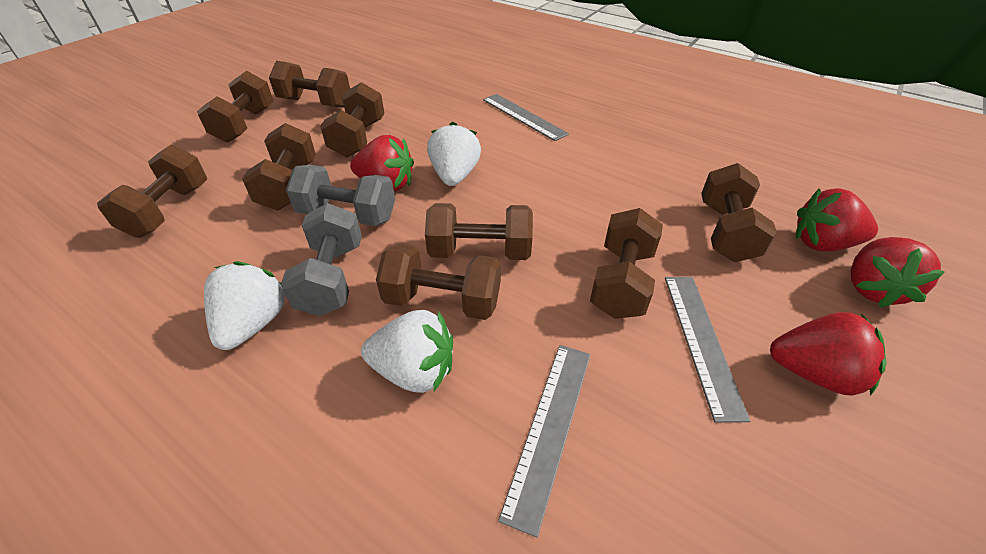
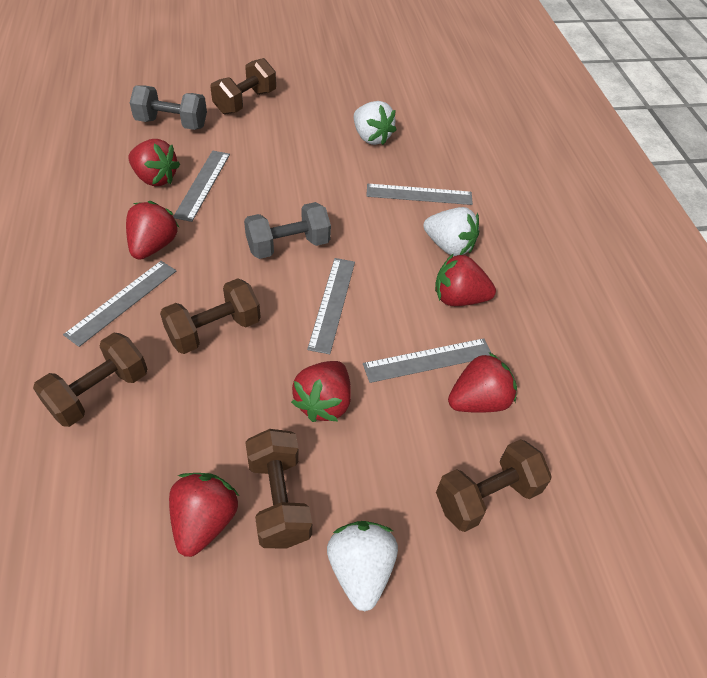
brown dumbbell: 9 -> 5
grey ruler: 3 -> 5
red strawberry: 4 -> 6

